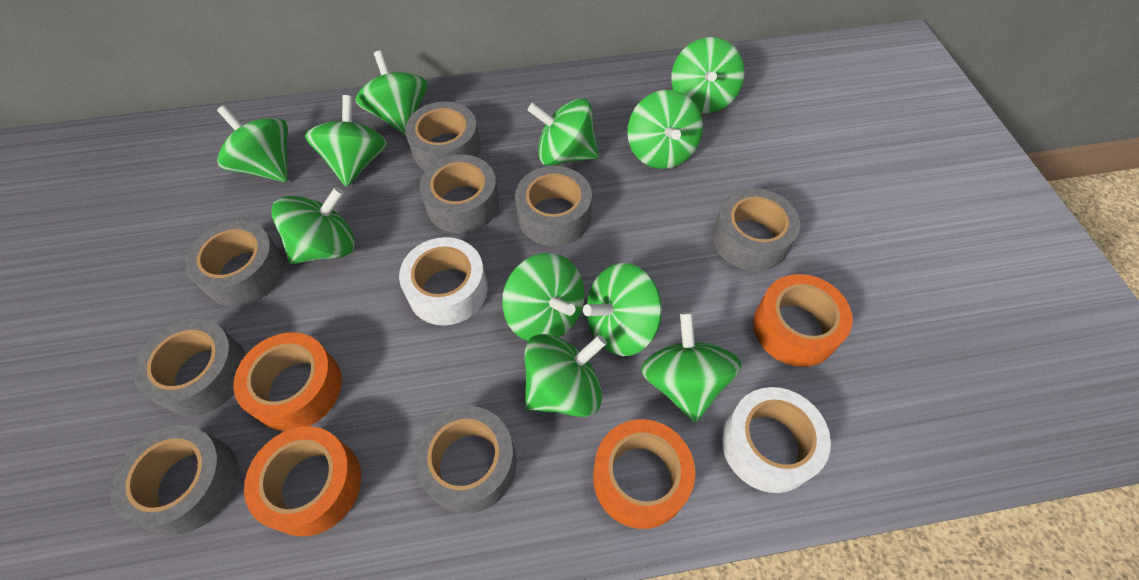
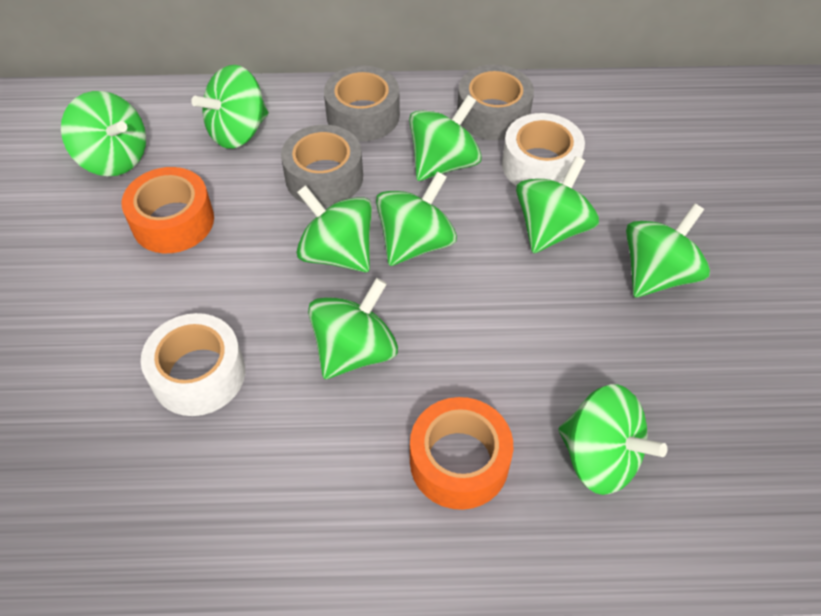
green spinning top: 11 -> 9
grey tape: 8 -> 3
orange tape: 4 -> 2

